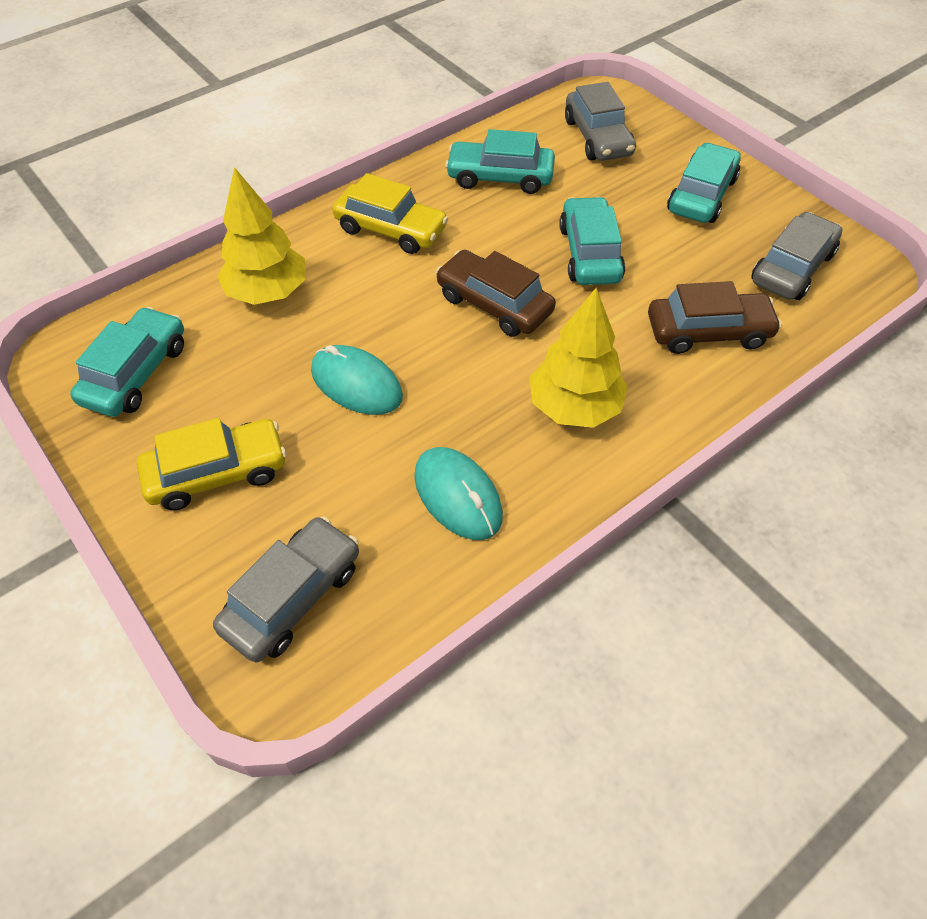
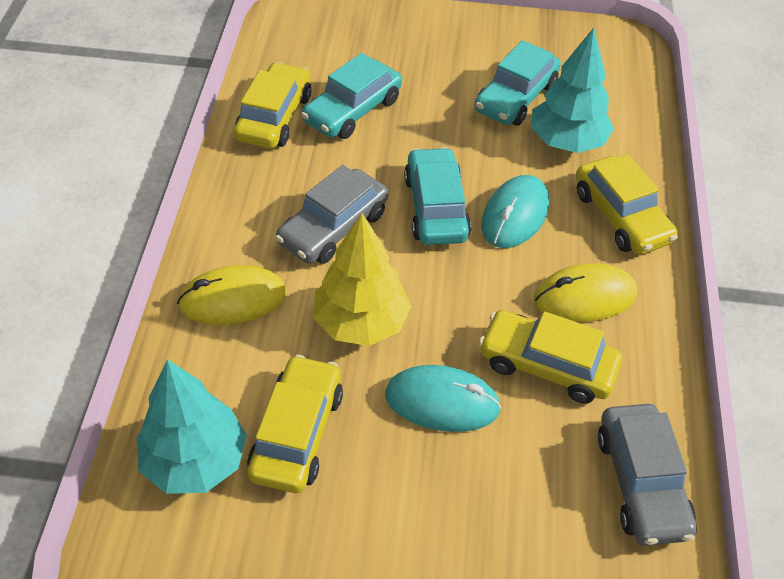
brown car: 2 -> 0
grey car: 3 -> 2
turquoise car: 4 -> 3
turquoise tree: 0 -> 2
yellow car: 2 -> 4
yellow mouse: 0 -> 2
yellow tree: 2 -> 1

